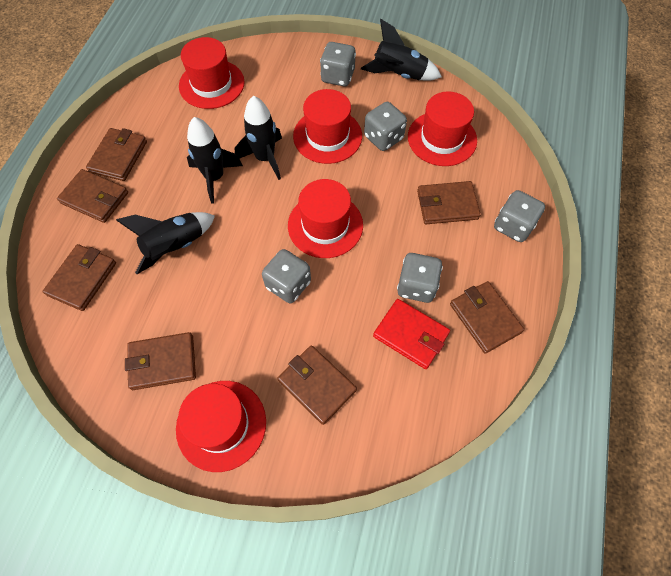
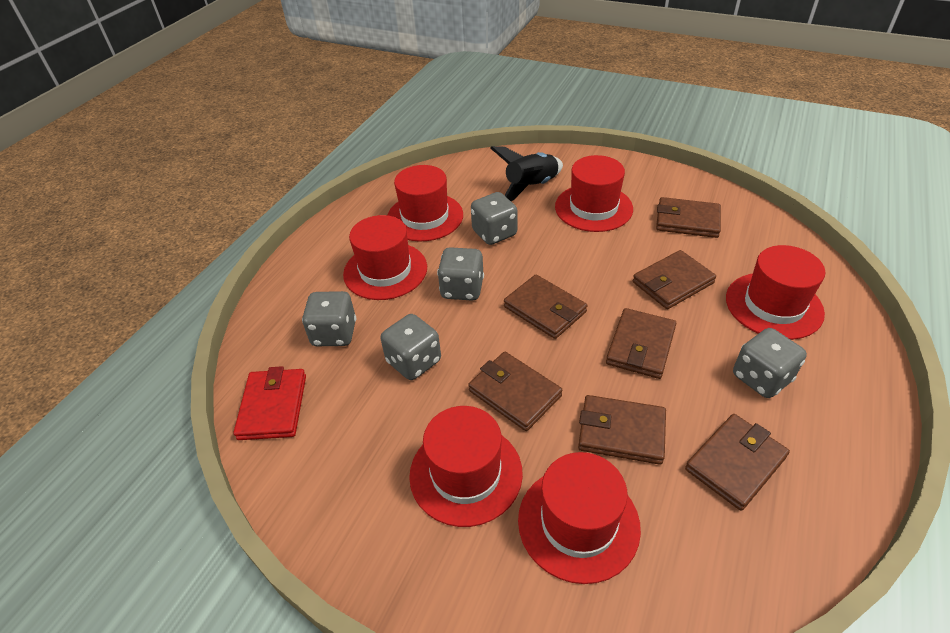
black rocket: 4 -> 1
red hat: 5 -> 6

